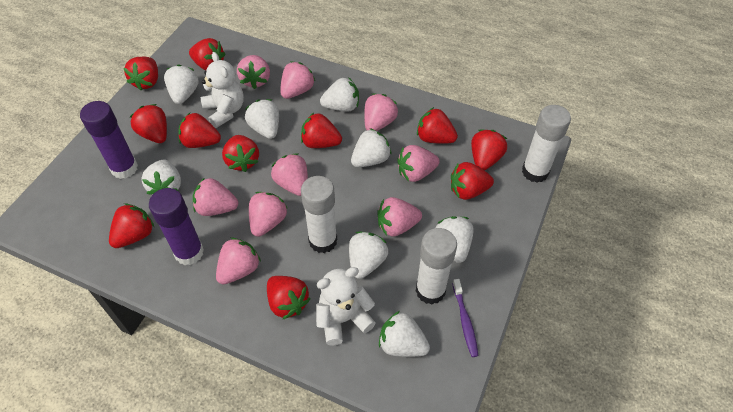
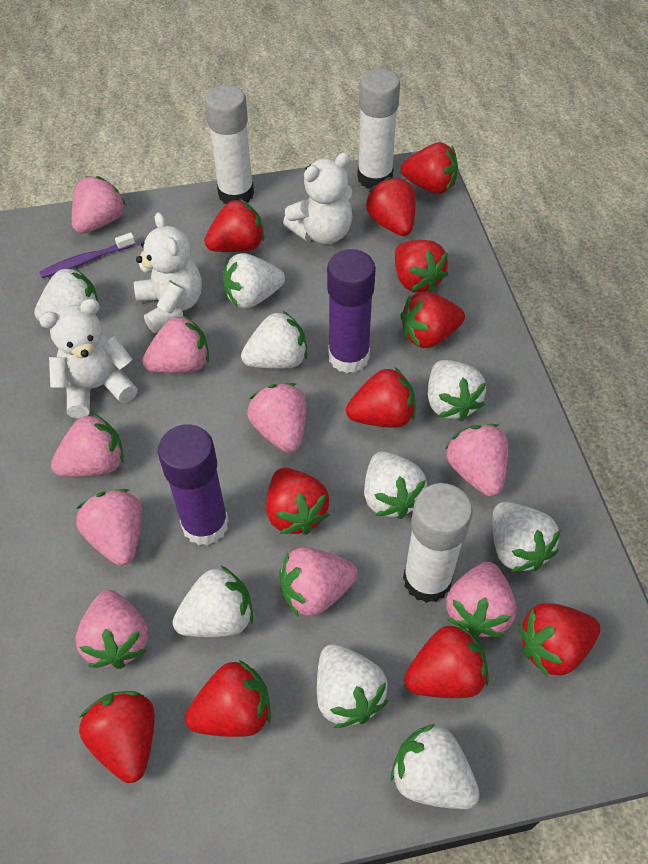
white strawberry: 8 -> 9
white teddy bear: 2 -> 3

